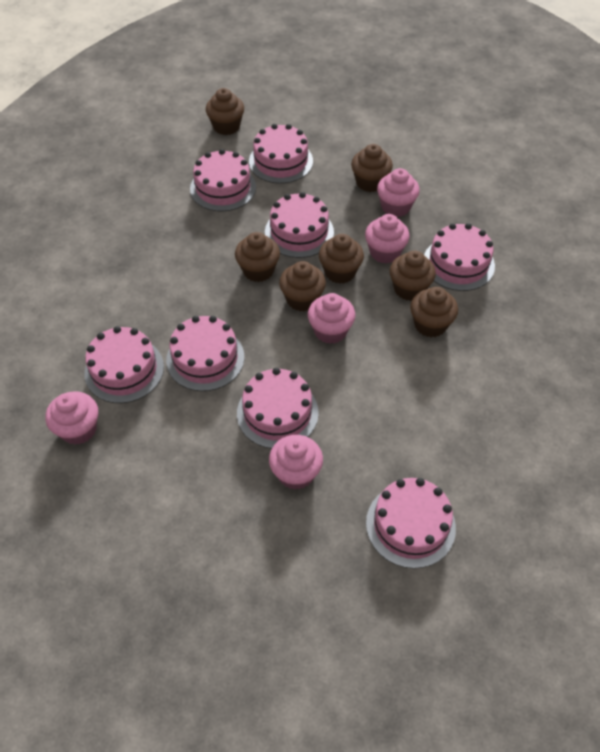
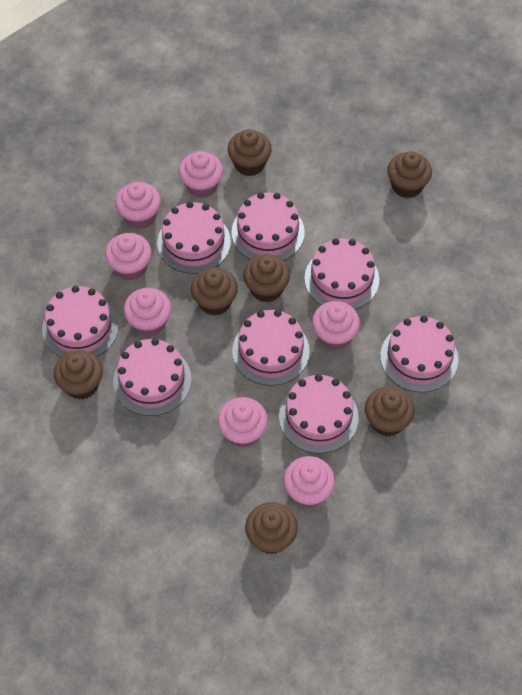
pink cupcake: 5 -> 7

